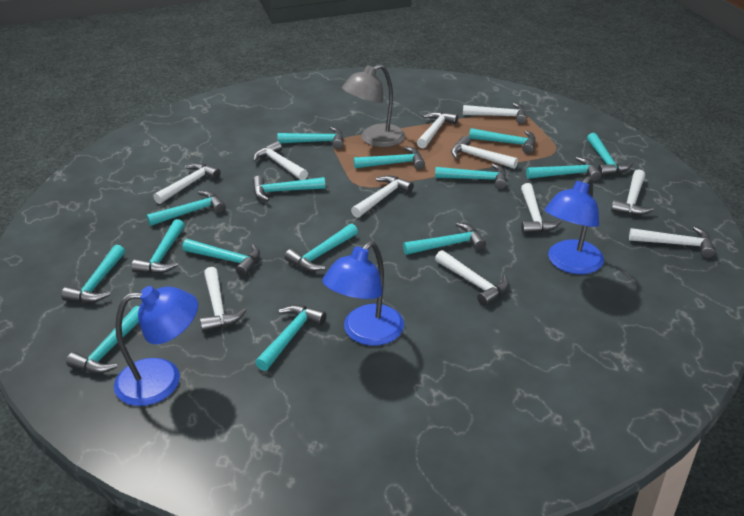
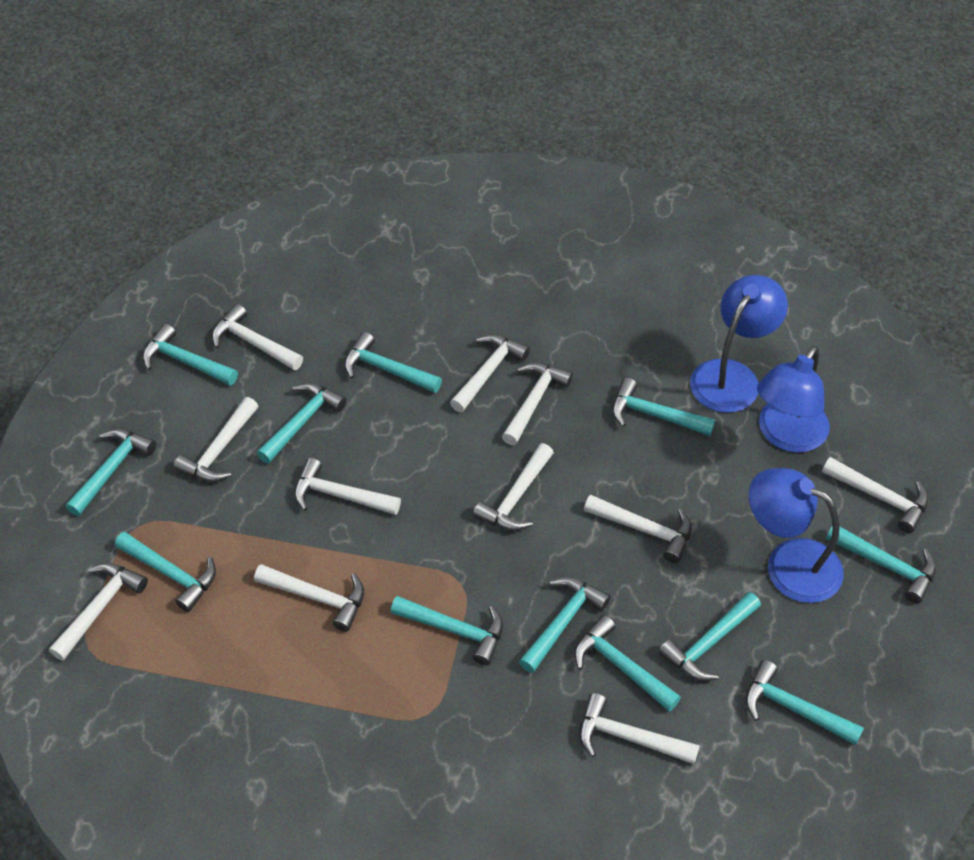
grey lamp: 1 -> 0
turquoise hammer: 15 -> 12

